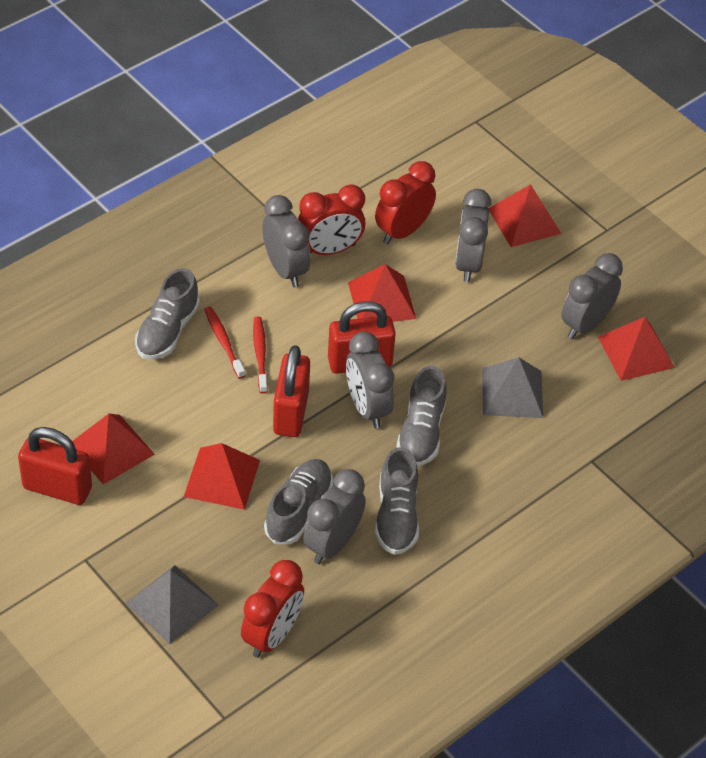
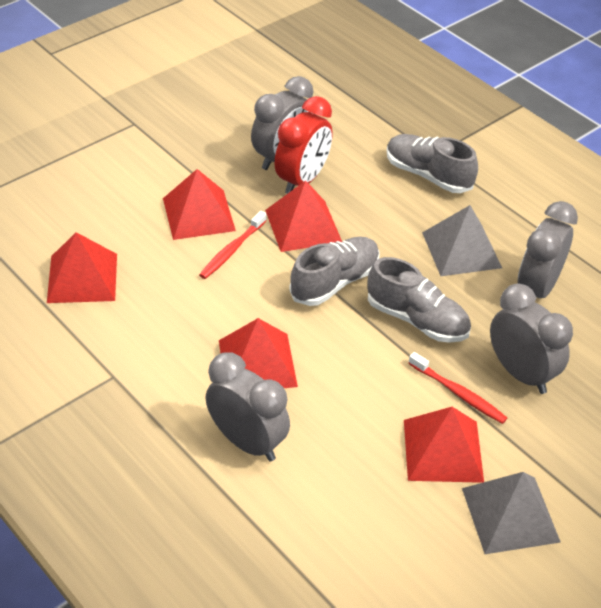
grey clock: 5 -> 4
grey shoe: 4 -> 3
red clock: 3 -> 1
red padlock: 3 -> 0

